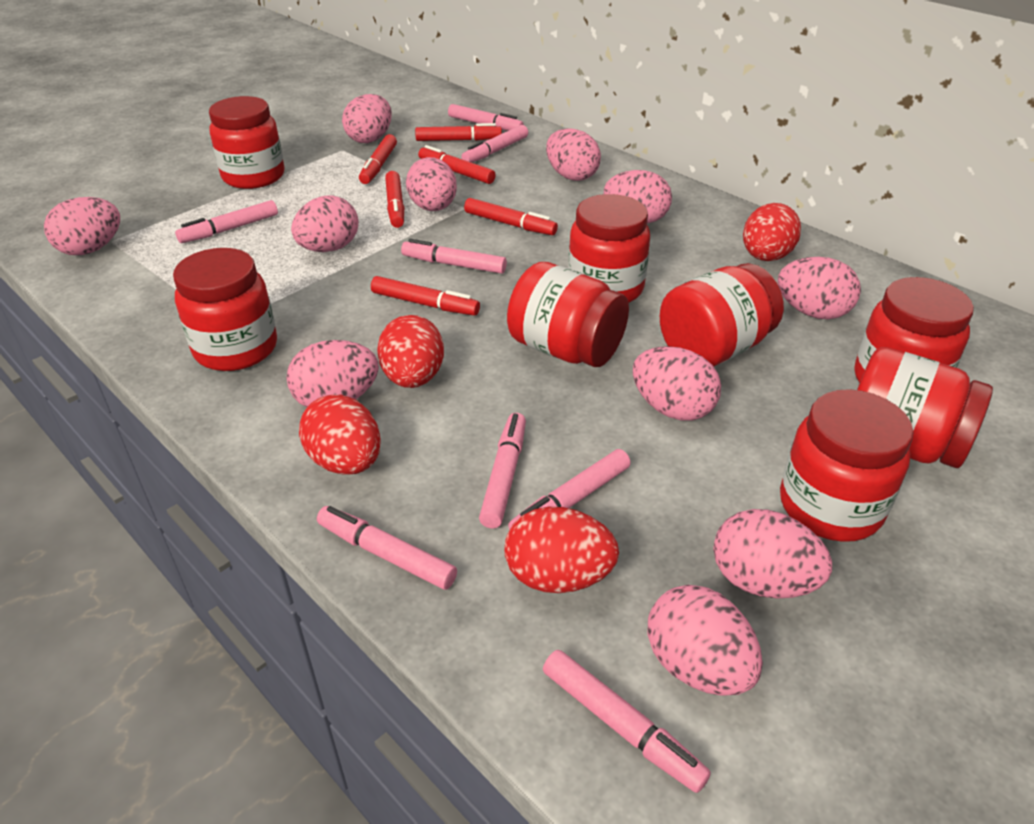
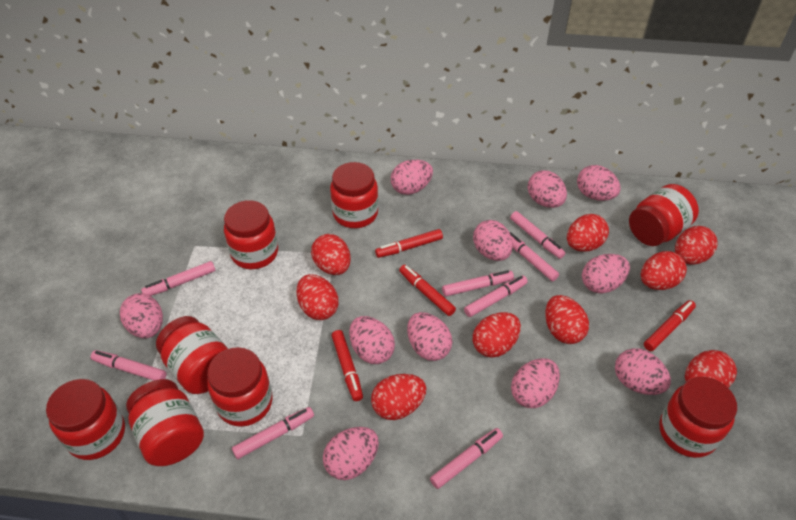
red egg: 4 -> 9
red marker: 6 -> 4

